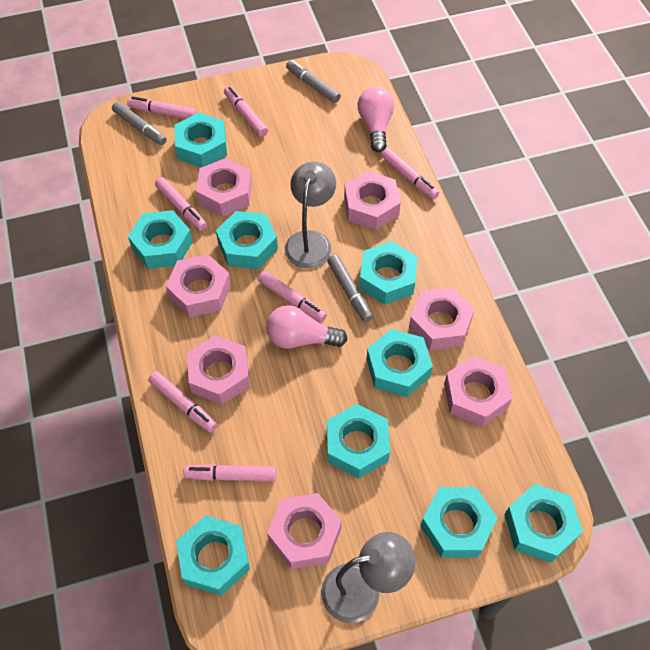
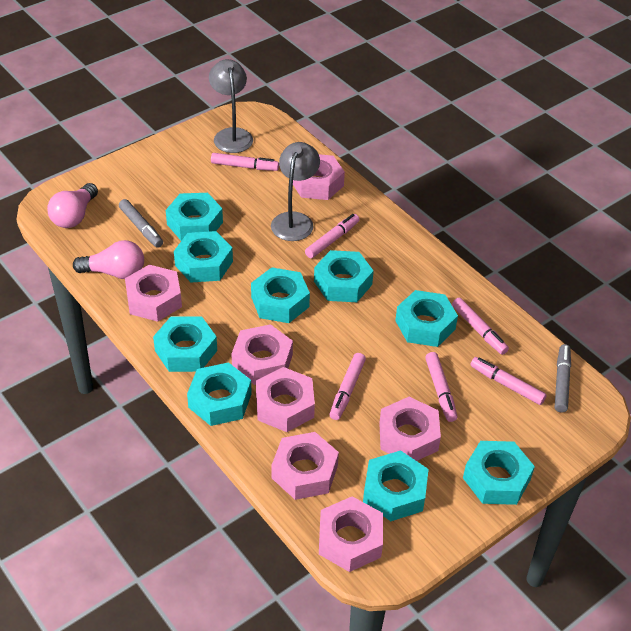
grey marker: 3 -> 2
pink marker: 7 -> 6

